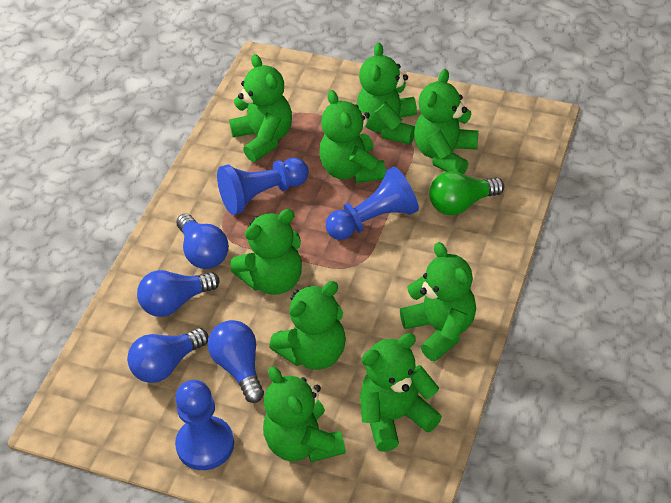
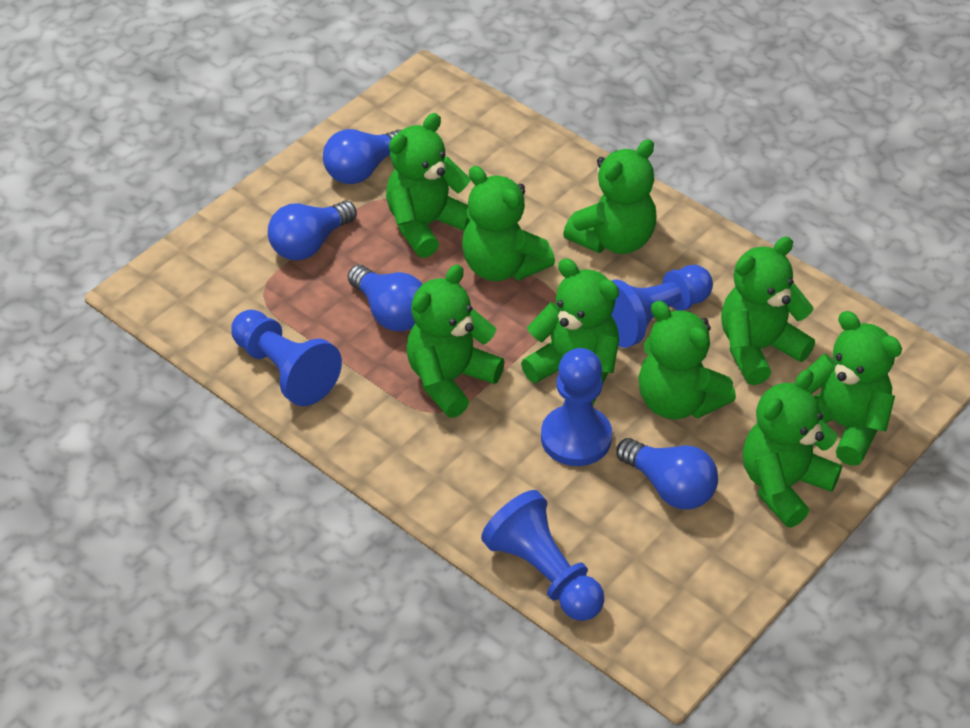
blue pawn: 3 -> 4
green light bulb: 1 -> 0

